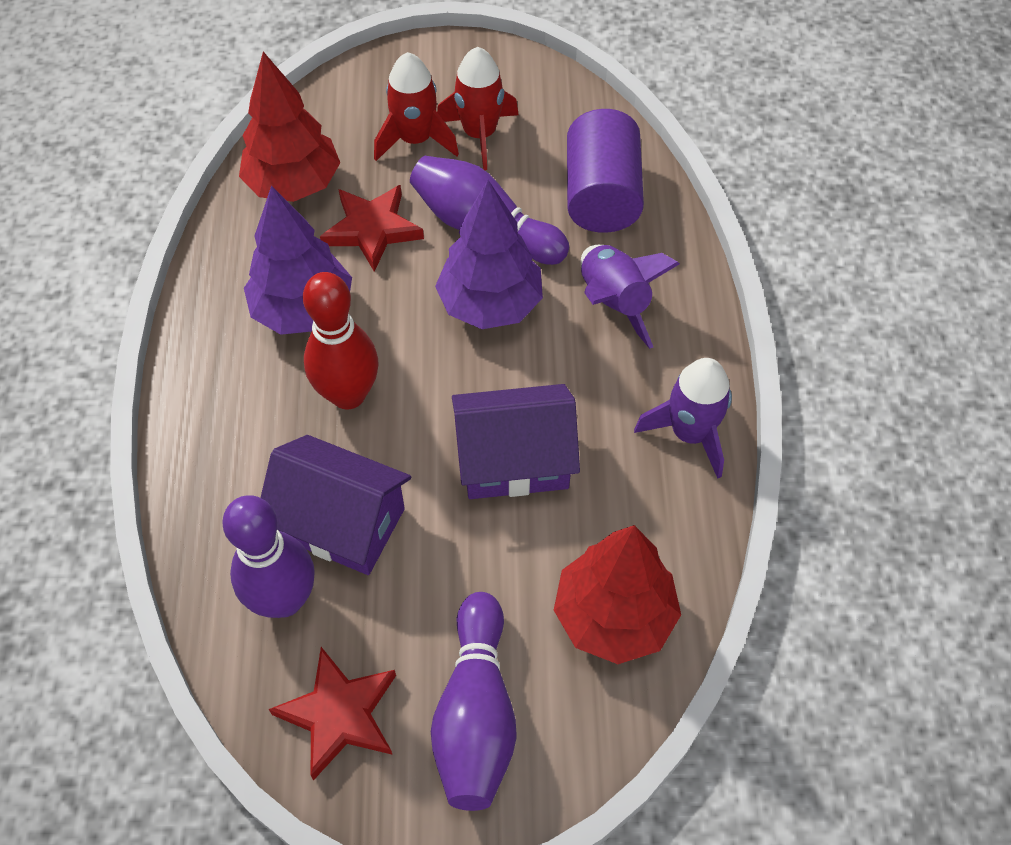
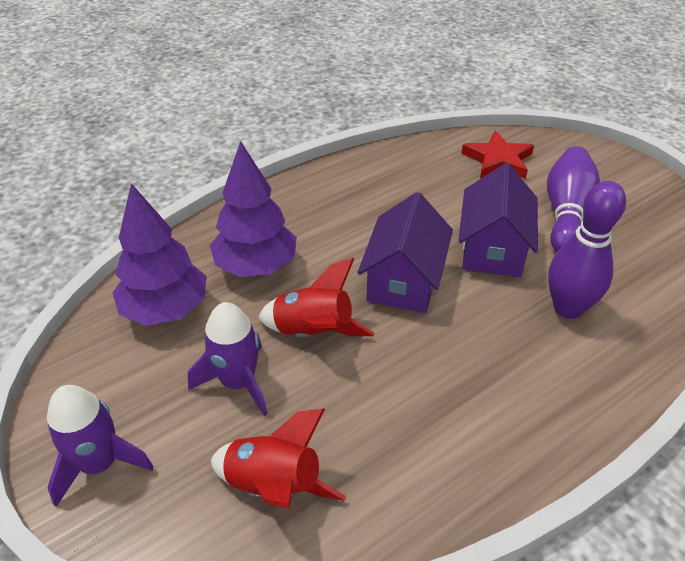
purple bowling pin: 3 -> 2
purple cylinder: 1 -> 0
red bowling pin: 1 -> 0
red star: 2 -> 1
red tree: 2 -> 0

